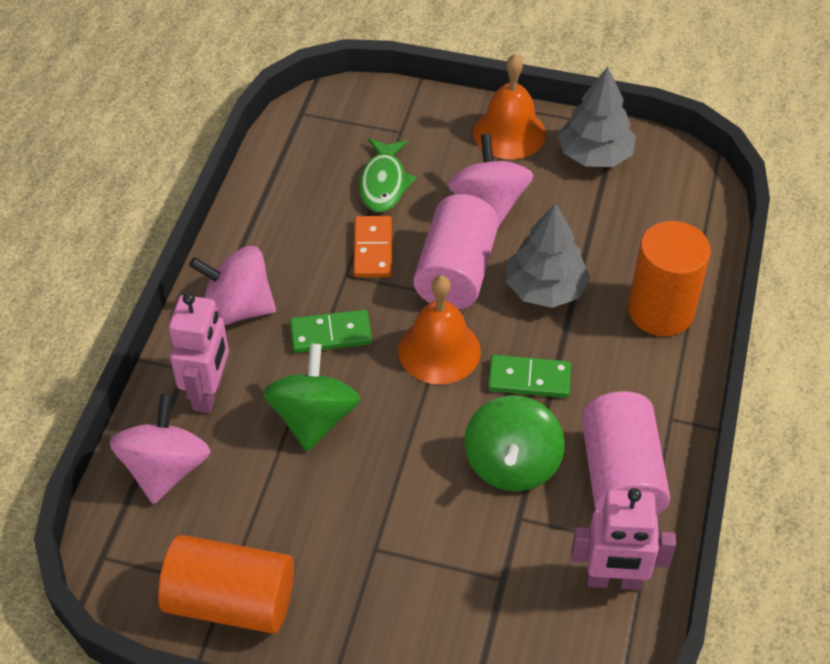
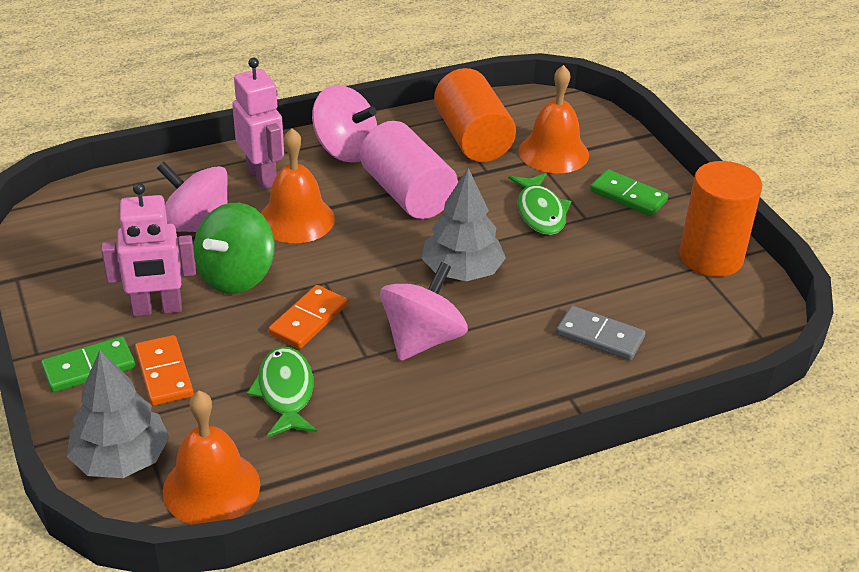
green fish: 1 -> 2
green spinning top: 2 -> 1
grey domino: 0 -> 1
orange bell: 2 -> 3
orange domino: 1 -> 2
pink cylinder: 2 -> 1

